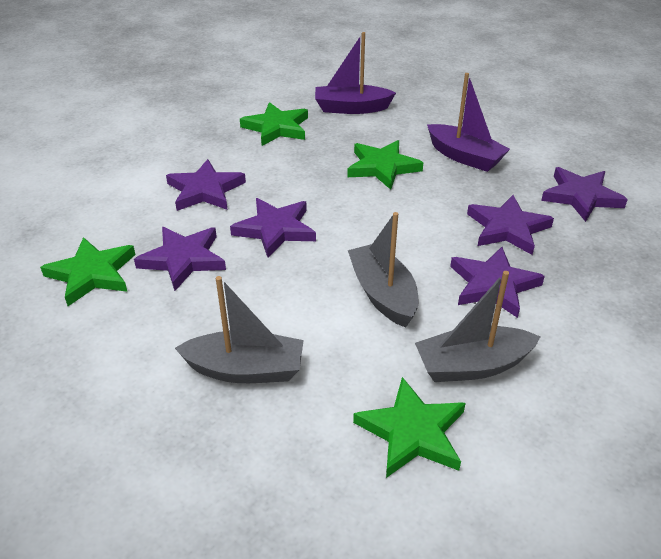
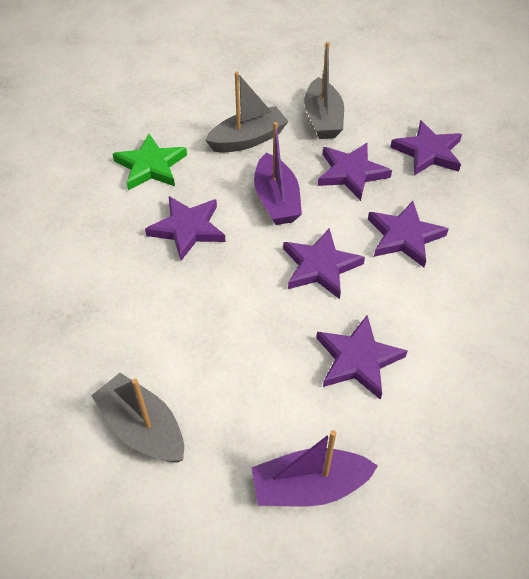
green star: 4 -> 1

